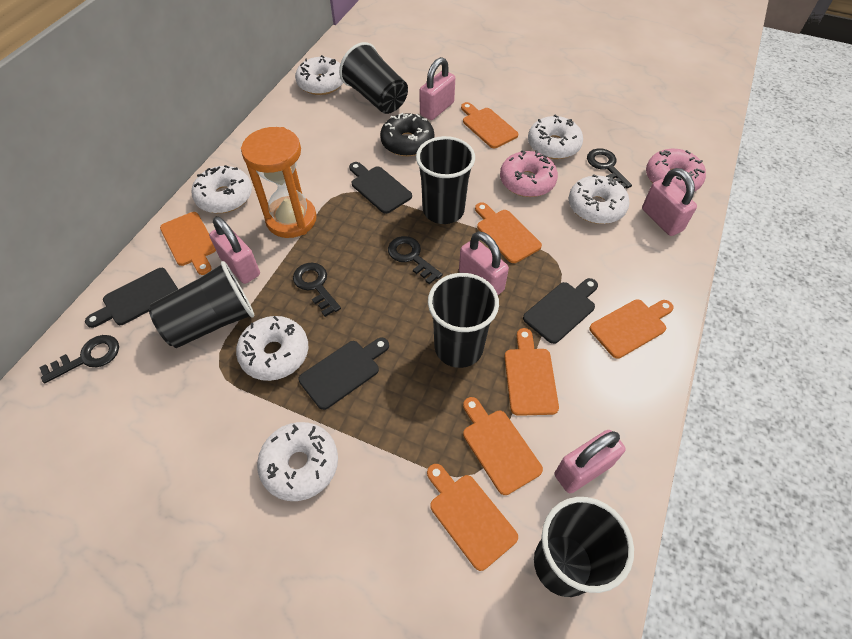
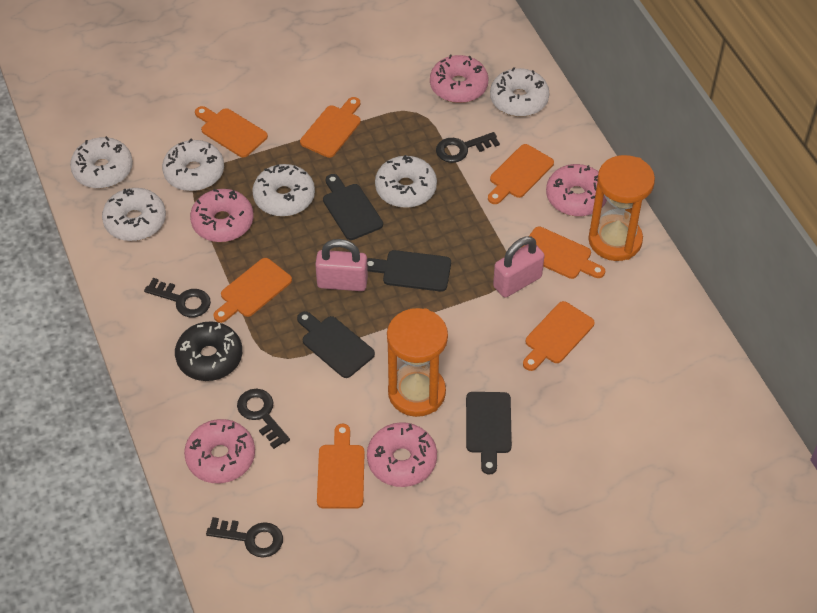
black cup: 5 -> 0
orange hourglass: 1 -> 2
pink donut: 2 -> 5
pink padlock: 5 -> 2

